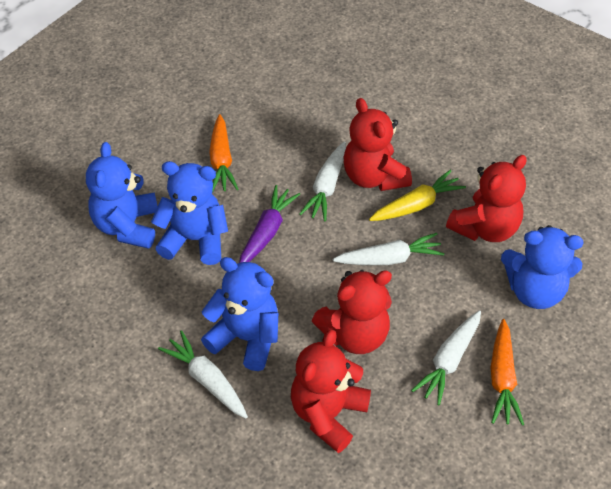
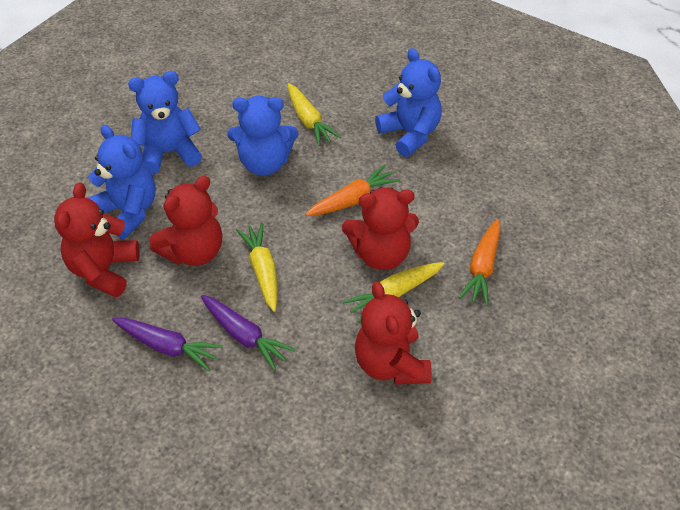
purple carrot: 1 -> 2
white carrot: 4 -> 0
yellow carrot: 1 -> 3

